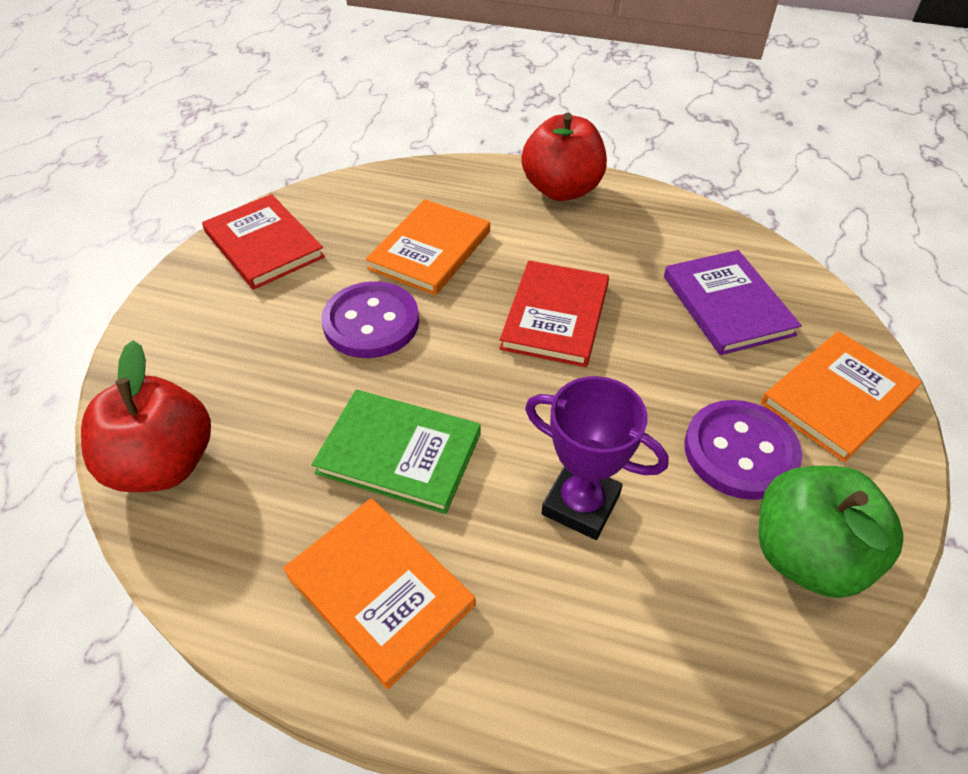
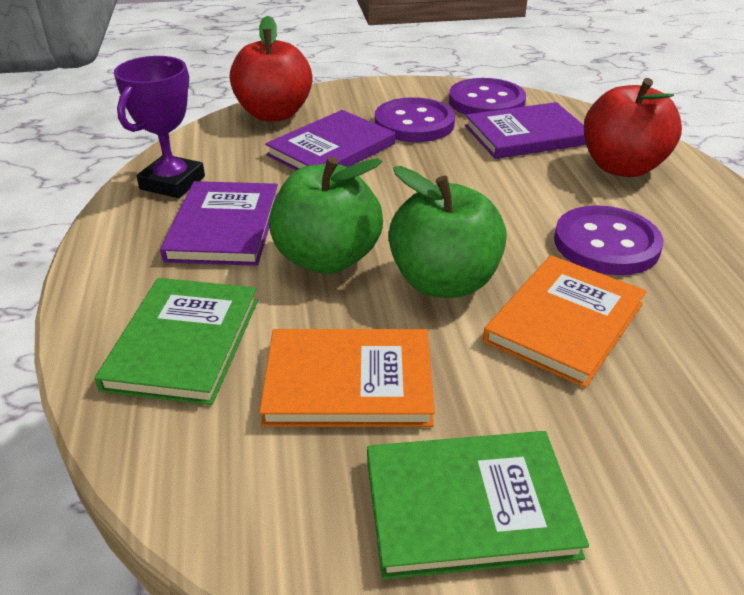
green apple: 1 -> 2
green book: 1 -> 2
orange book: 3 -> 2
purple book: 1 -> 3
purple button: 2 -> 3
red book: 2 -> 0

